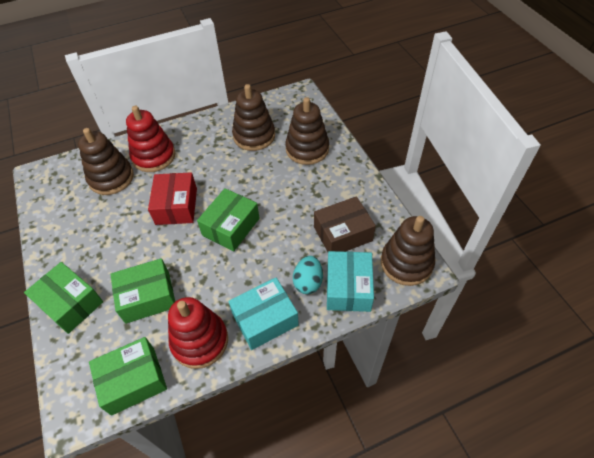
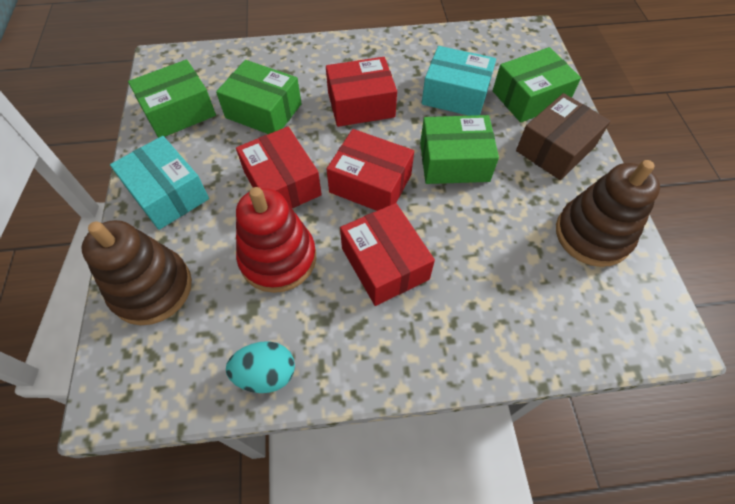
brown stacking toy: 4 -> 2
red box: 1 -> 4
red stacking toy: 2 -> 1

